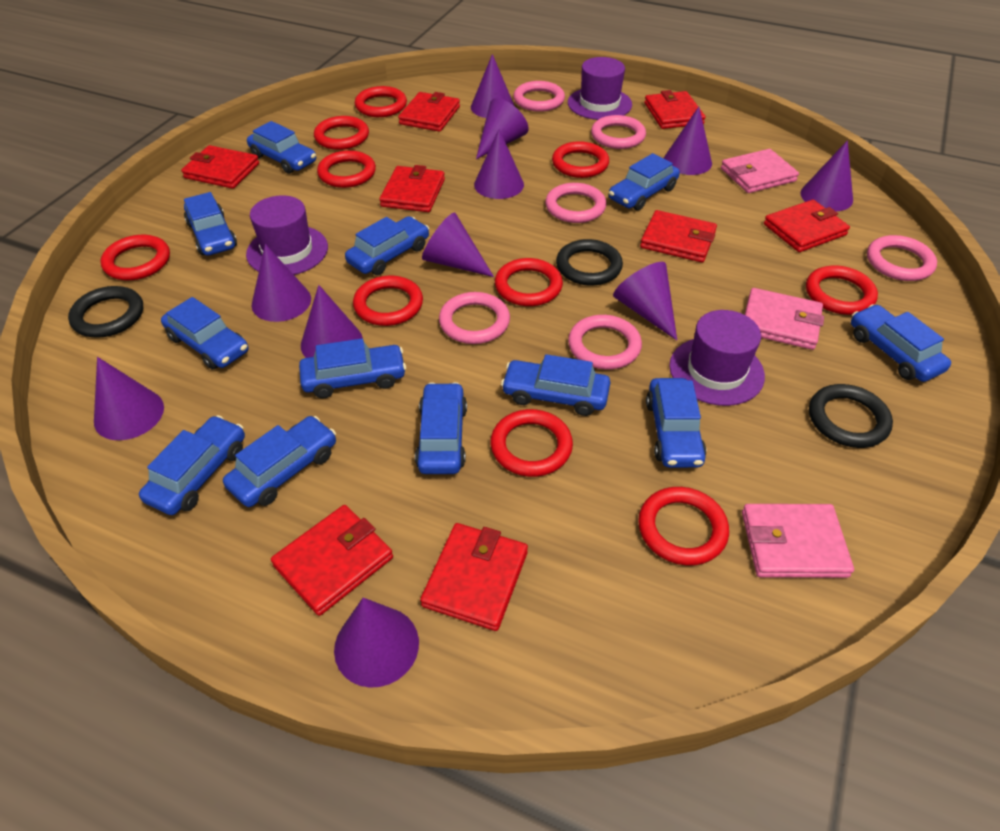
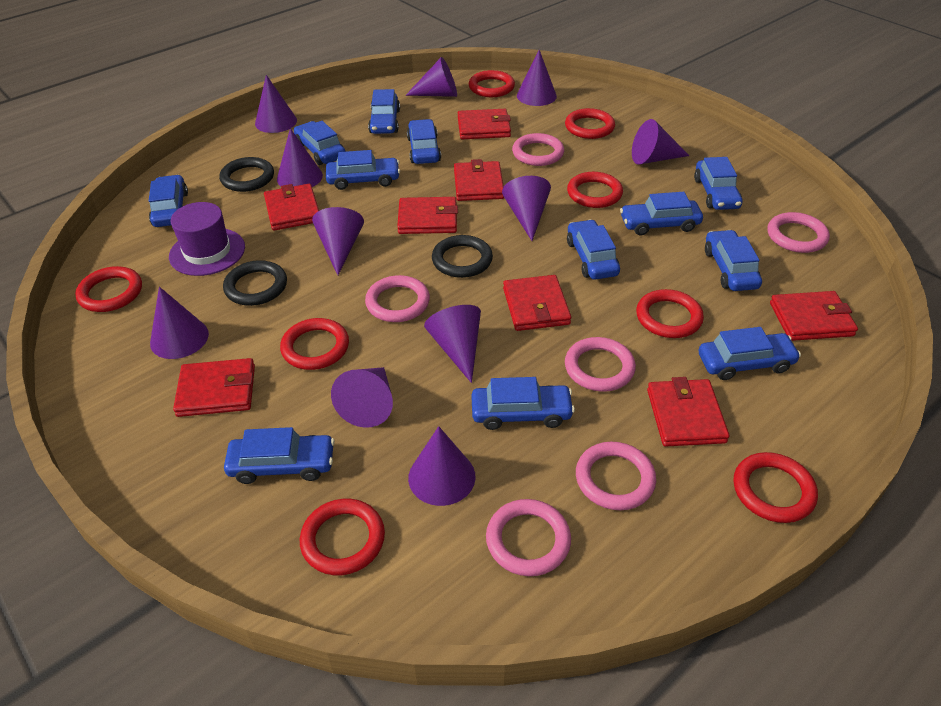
pink wallet: 3 -> 0
purple hat: 3 -> 1
red ring: 10 -> 8

